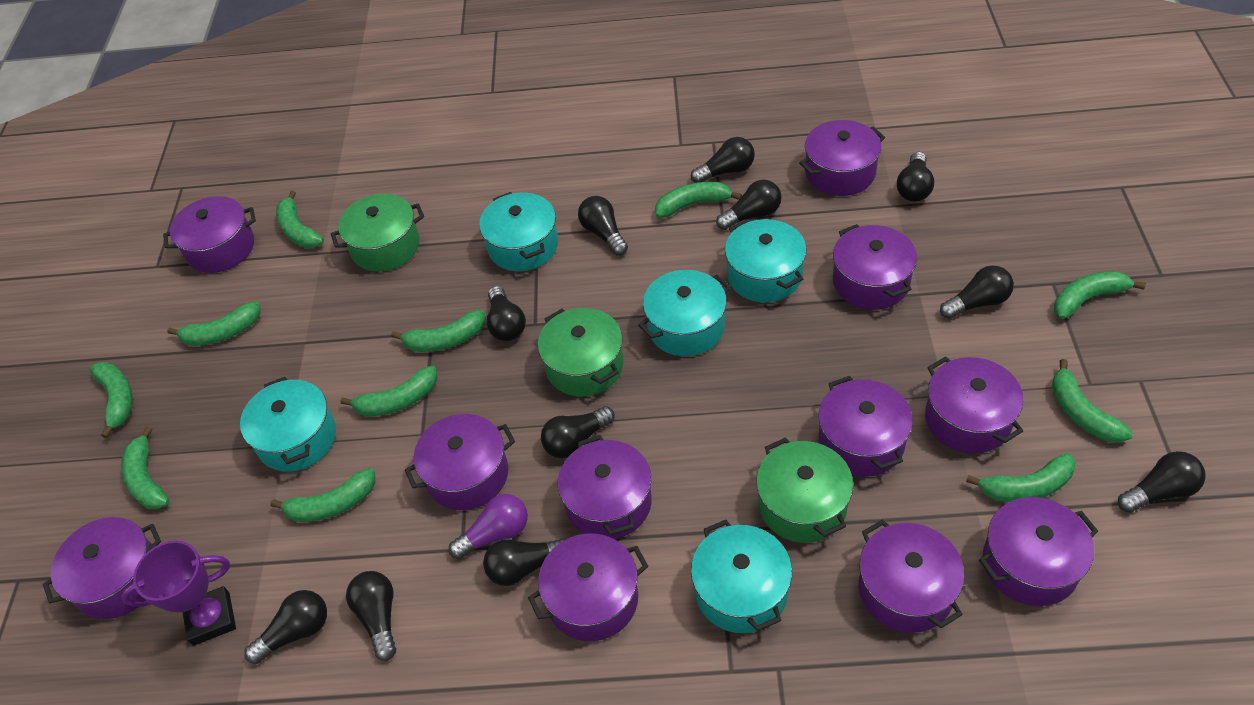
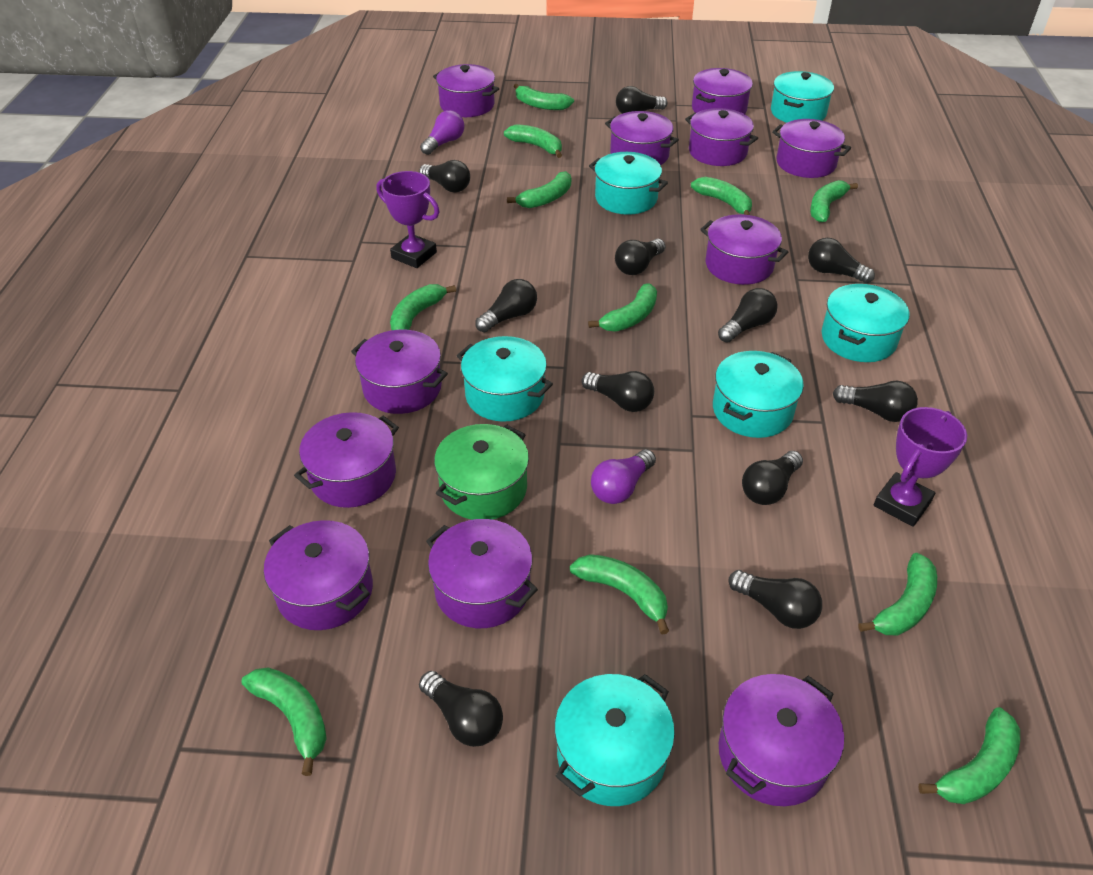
green pot: 3 -> 1
purple light bulb: 1 -> 2
purple trophy: 1 -> 2
turquoise pot: 5 -> 6

